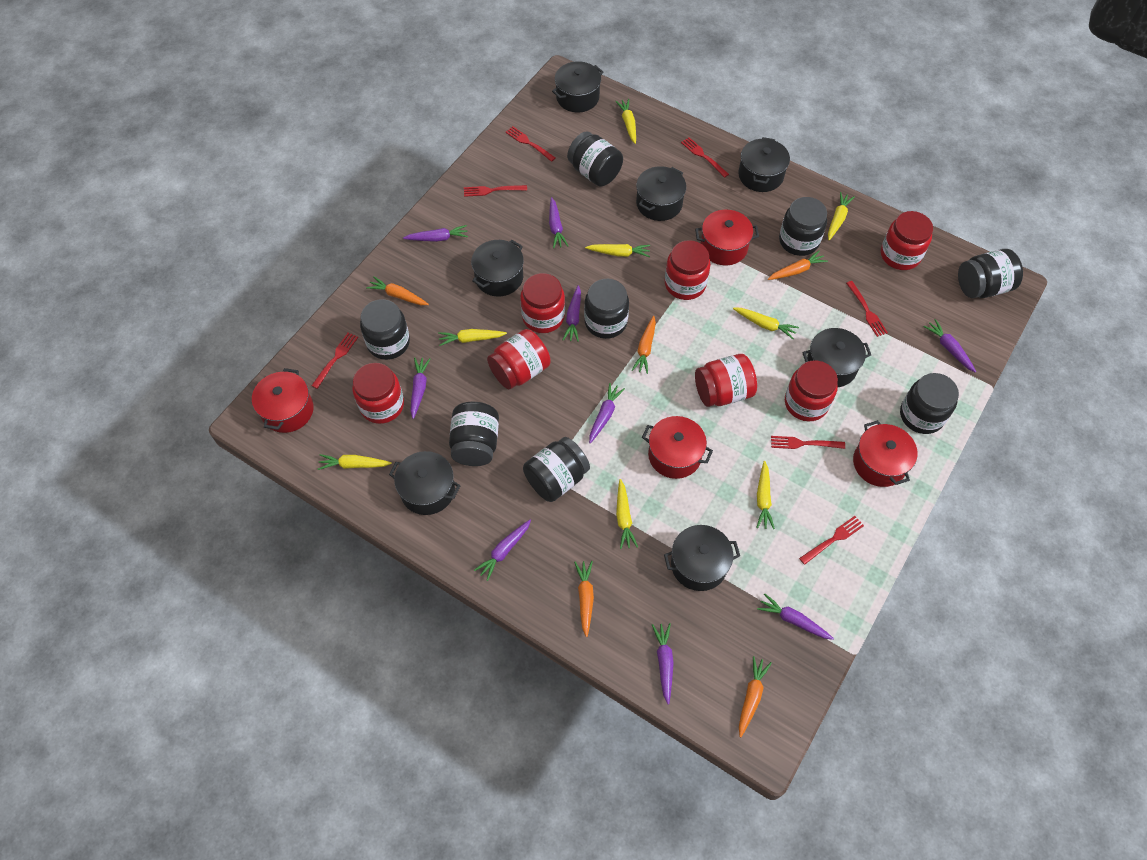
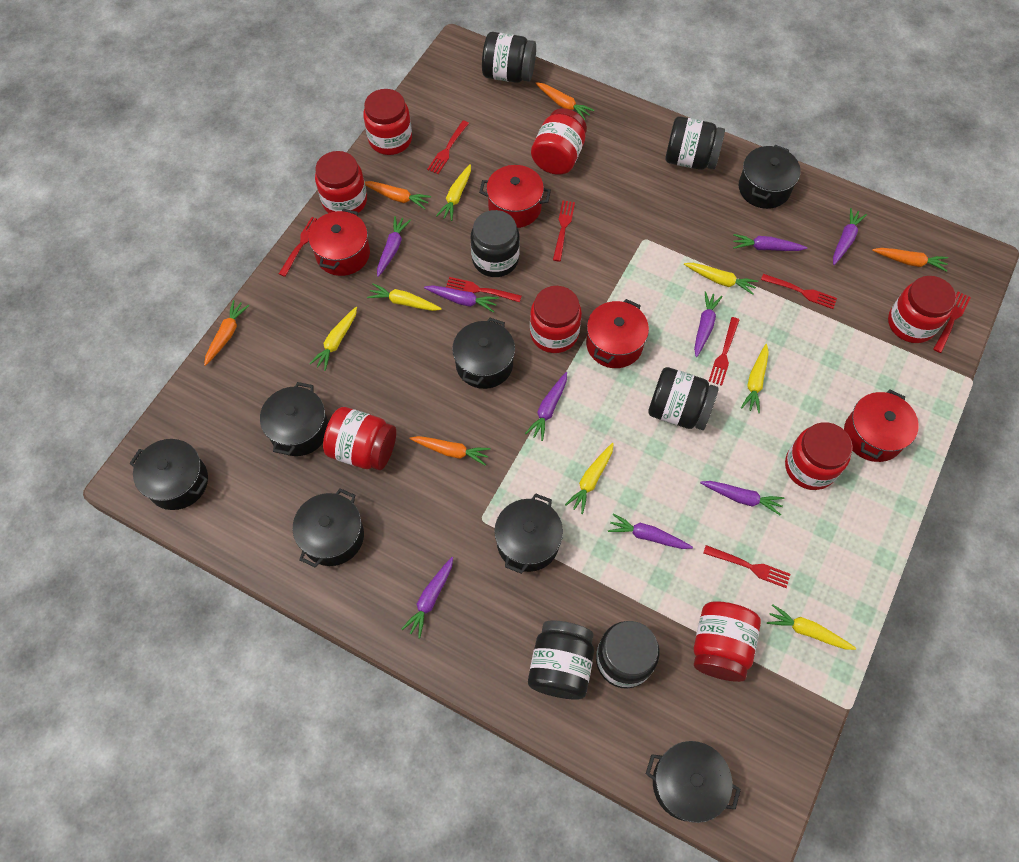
black jar: 8 -> 6
red fork: 7 -> 8
red jar: 7 -> 8
yellow carrot: 8 -> 7

